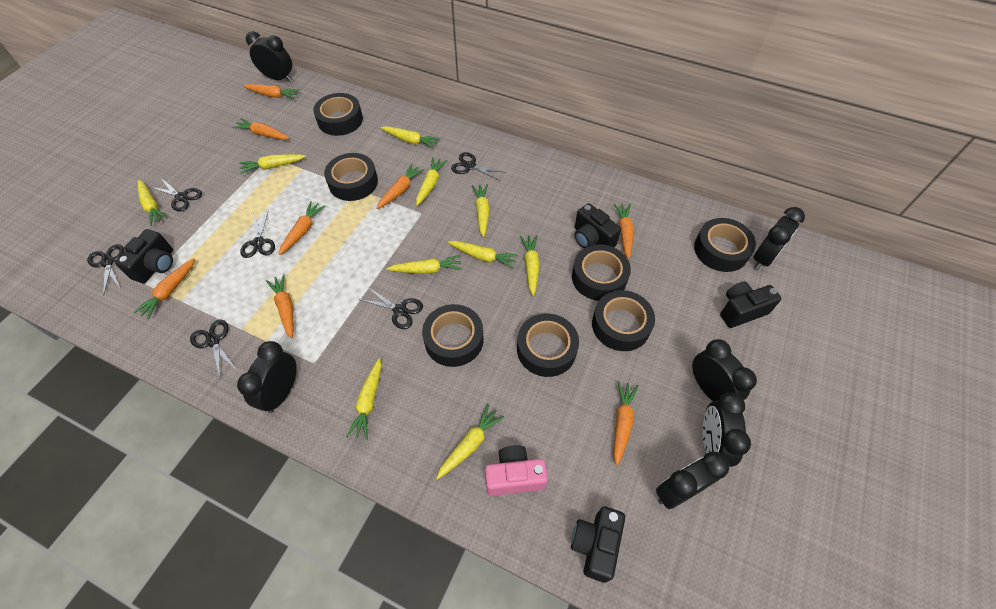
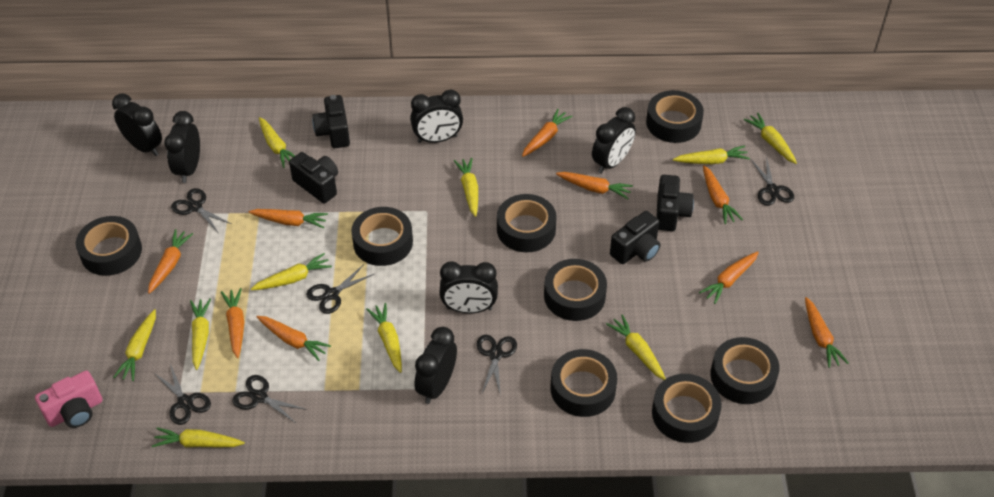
black tape: 7 -> 8
orange carrot: 8 -> 9

